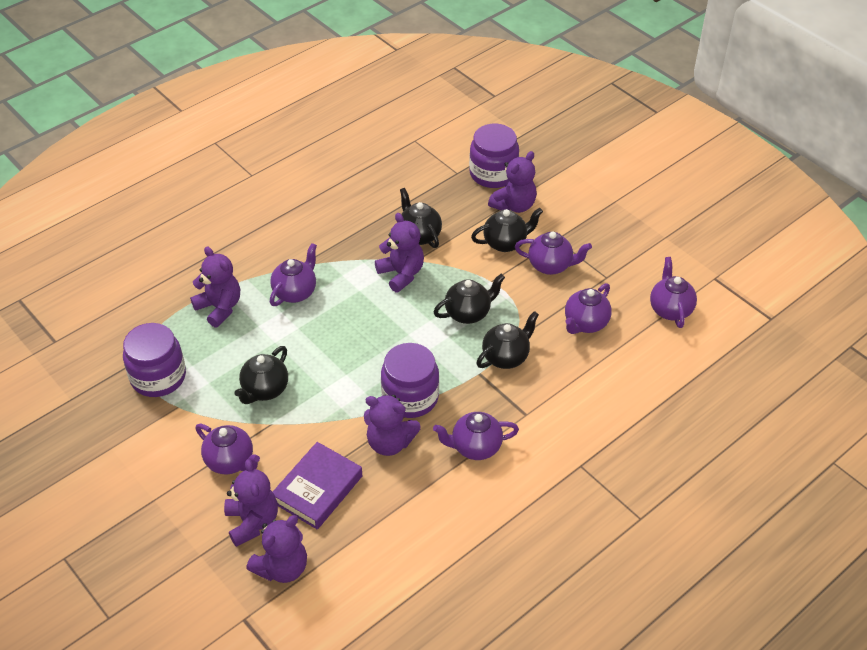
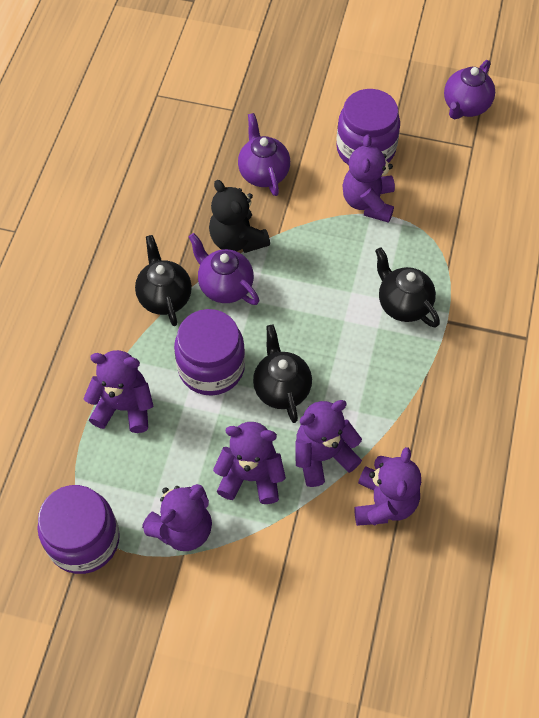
black teapot: 5 -> 3
black teddy bear: 0 -> 1
purple book: 1 -> 0
purple teapot: 6 -> 3

